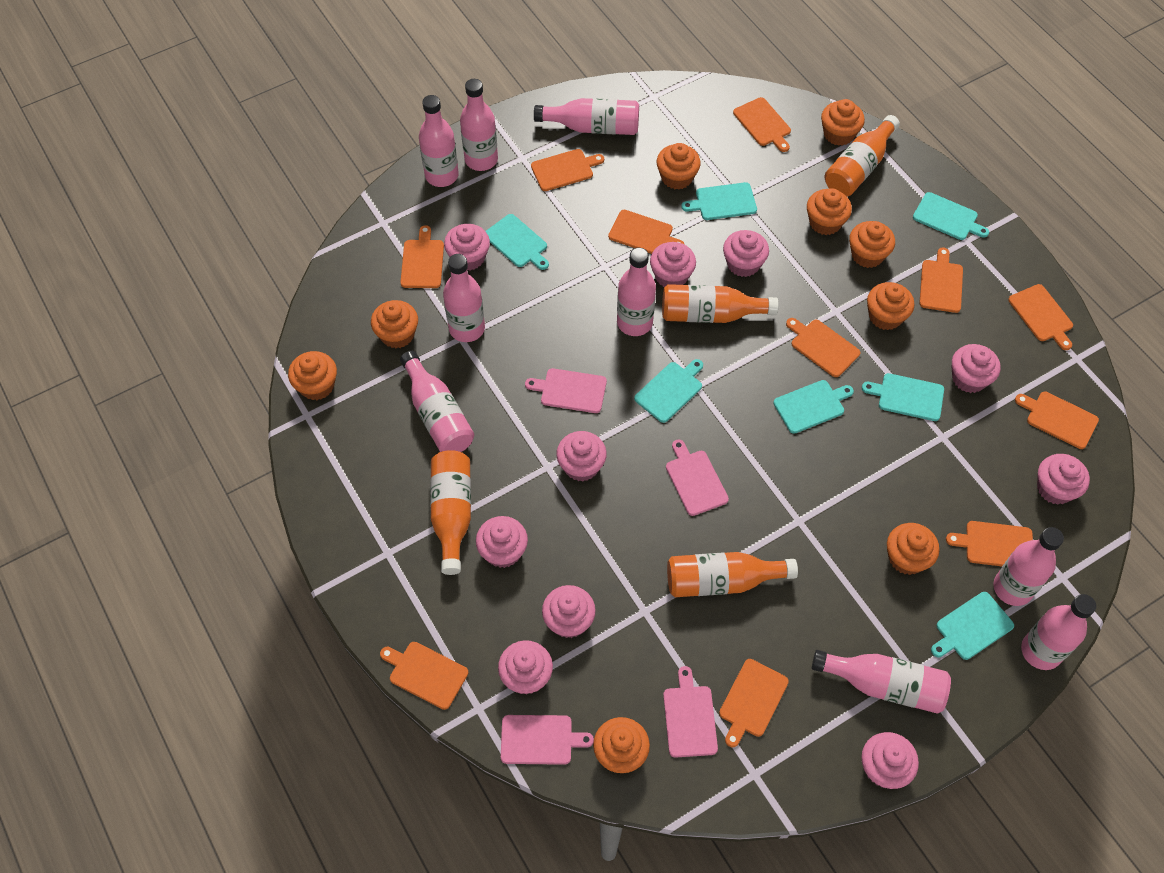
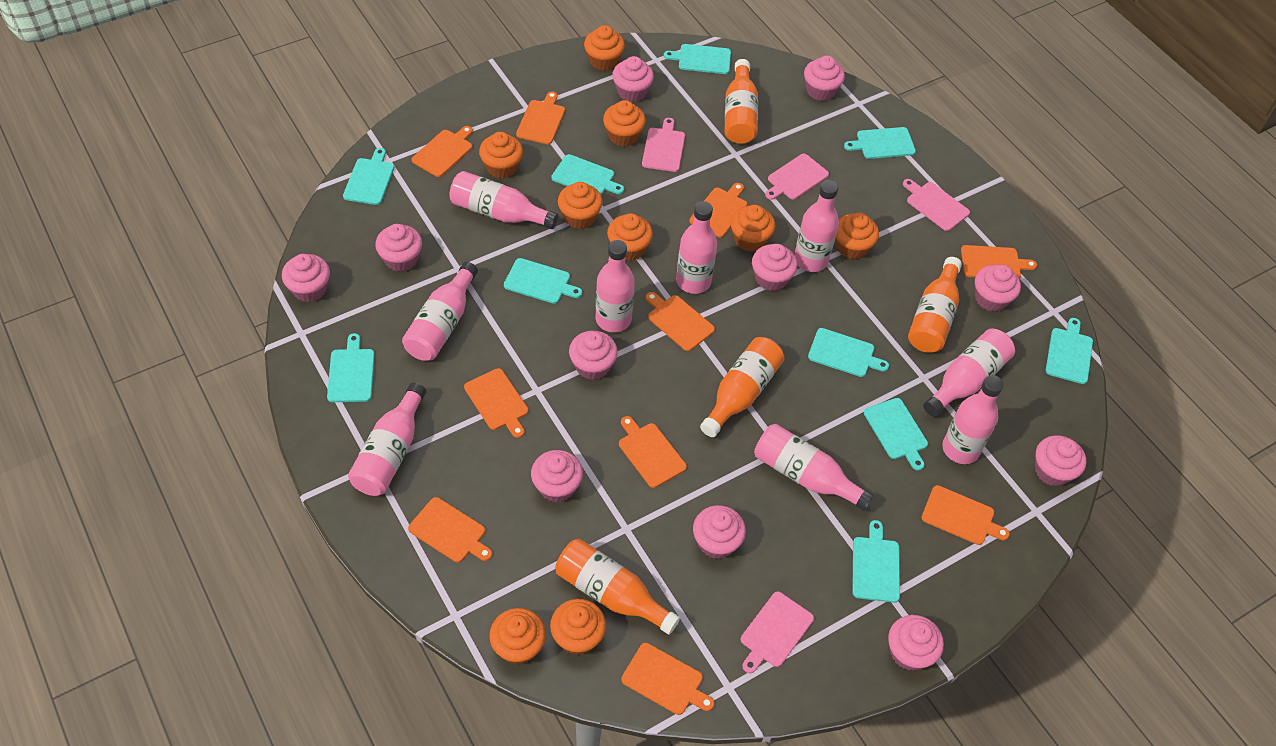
orange cutting board: 11 -> 10
pink cupcake: 10 -> 11
turquoise cutting board: 7 -> 10

